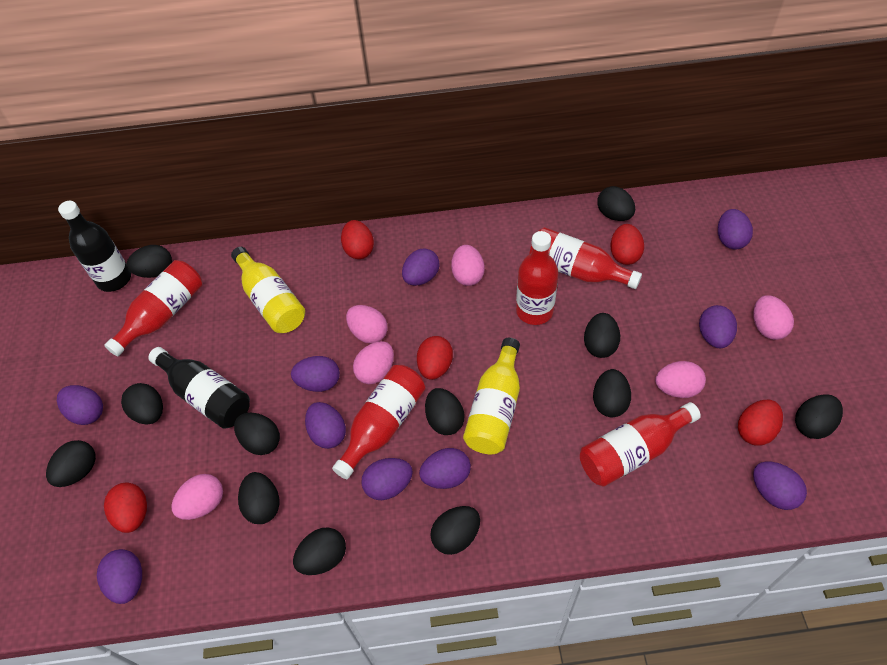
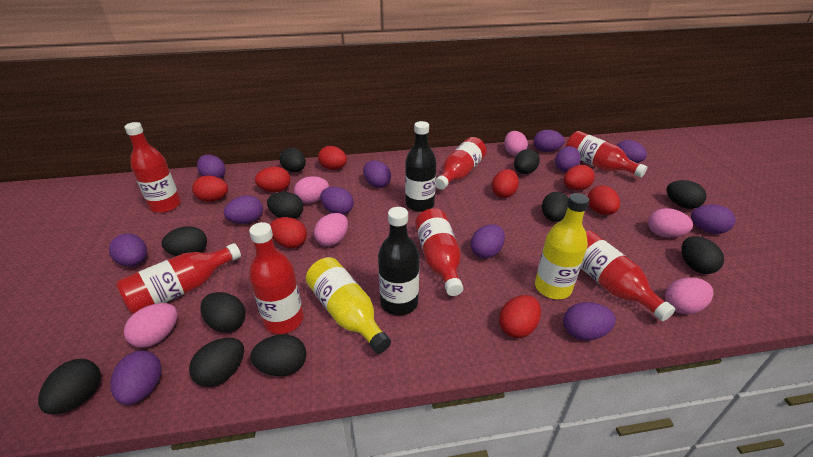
black egg: 12 -> 11
purple egg: 10 -> 12
red bottle: 5 -> 7
red egg: 5 -> 8

